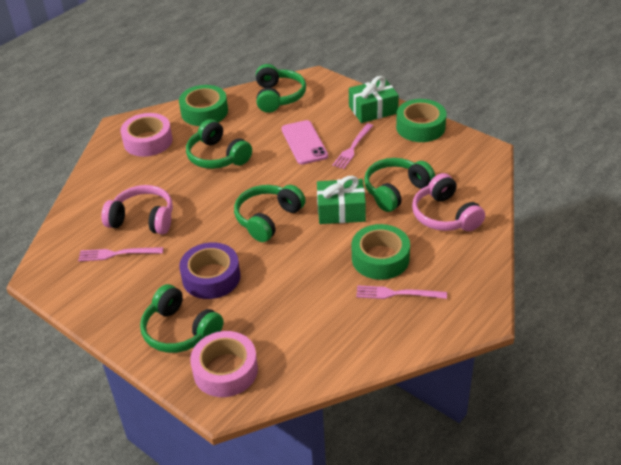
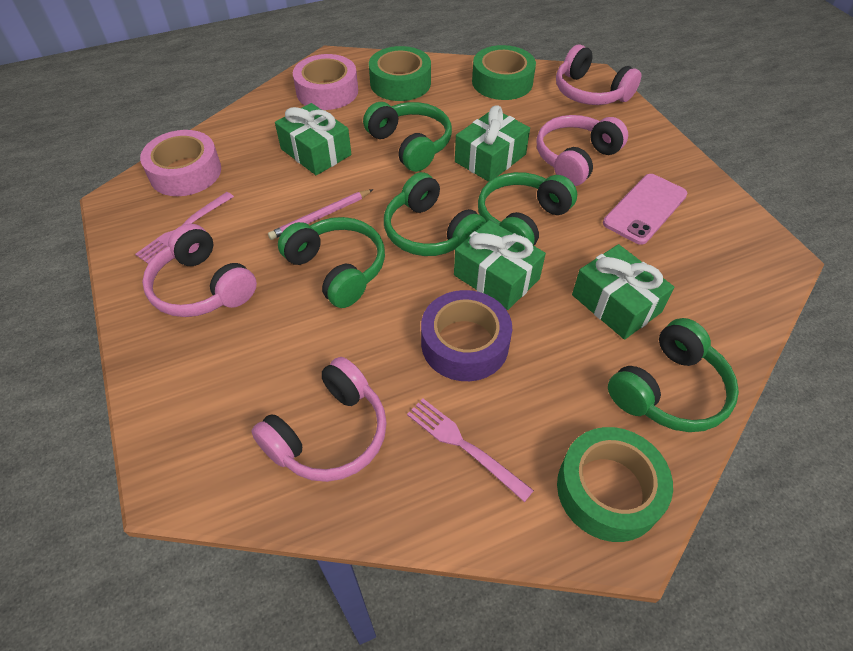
green gift: 2 -> 4
pink fork: 3 -> 2
pink headphones: 2 -> 4
pink pencil: 0 -> 1

